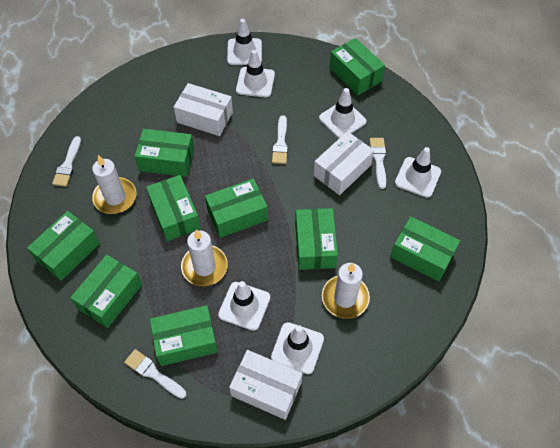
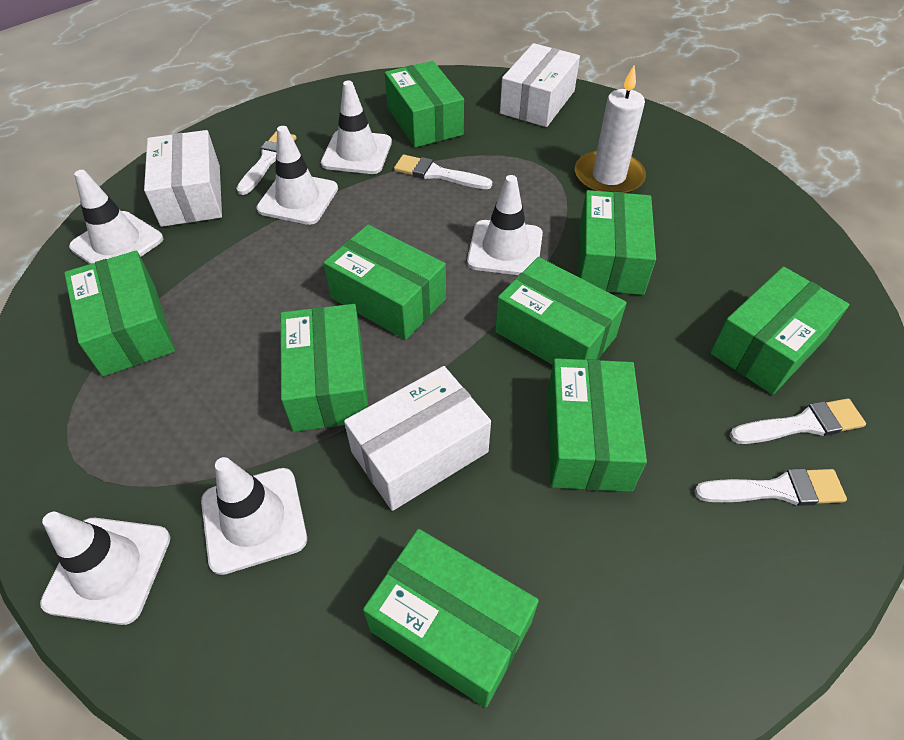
white candle: 3 -> 1

